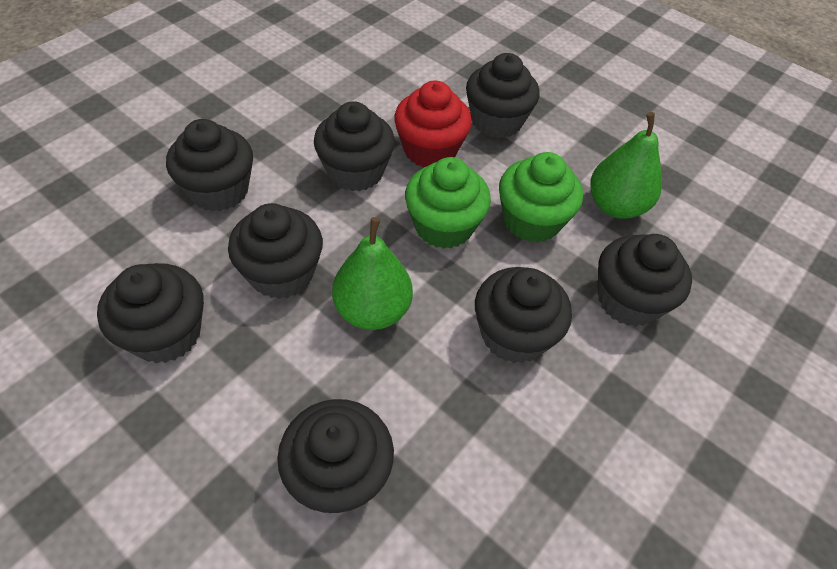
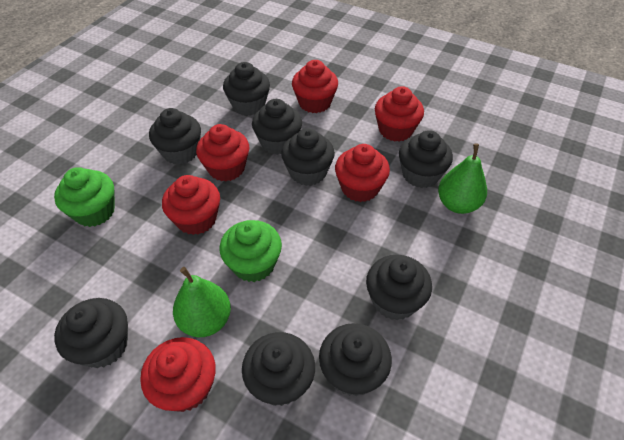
black cupcake: 8 -> 9
red cupcake: 1 -> 6

